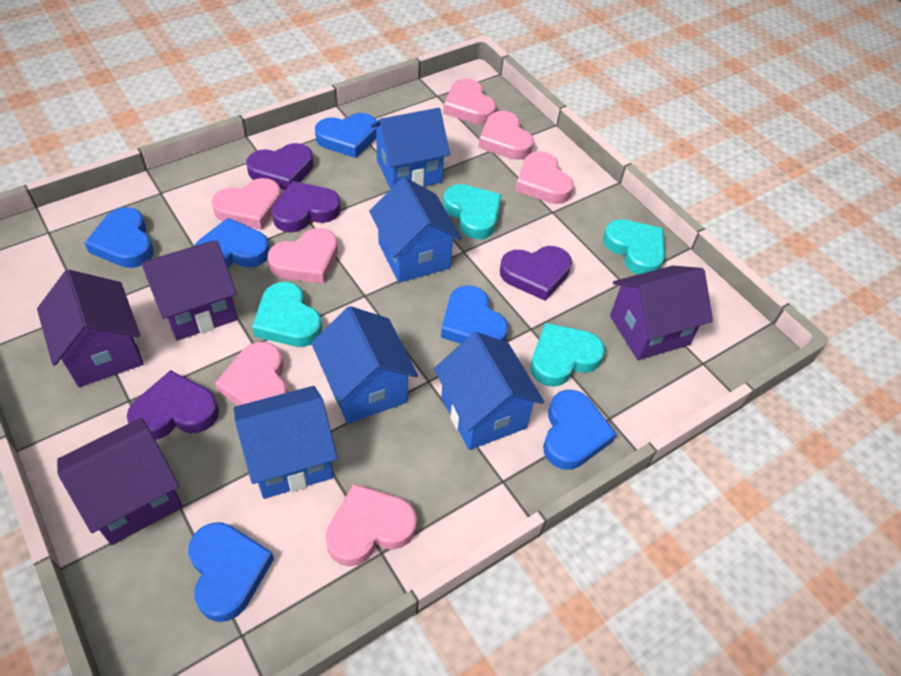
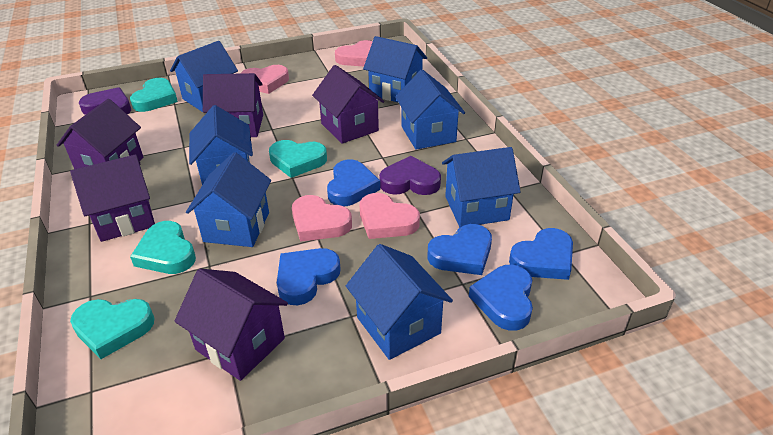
blue heart: 6 -> 5
blue house: 5 -> 7
pink heart: 7 -> 4
purple heart: 4 -> 2
purple house: 4 -> 5

